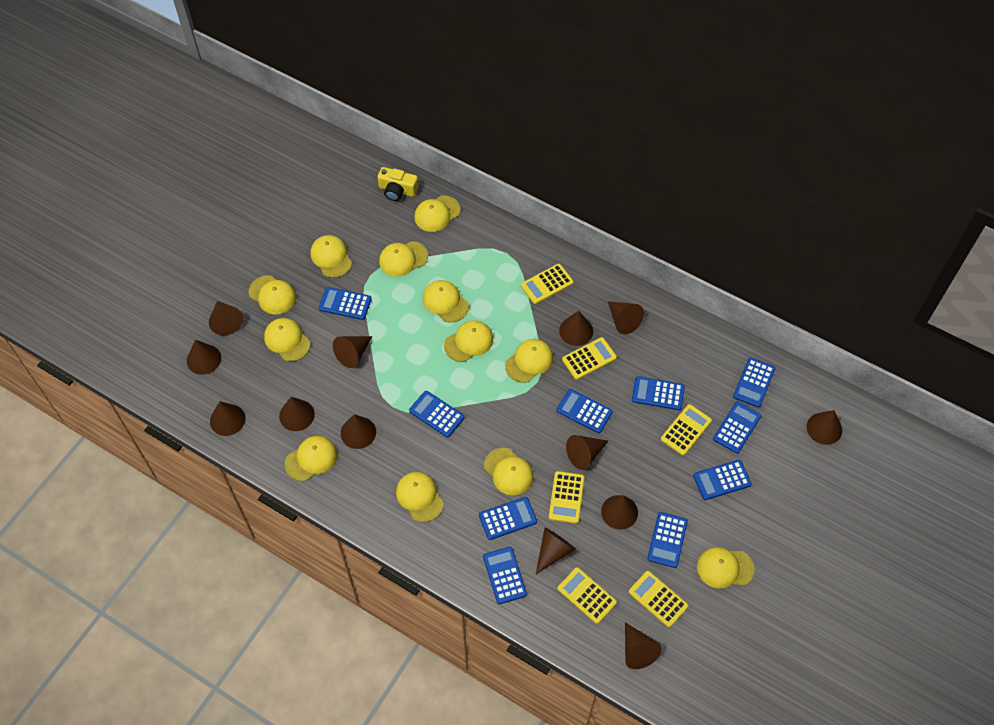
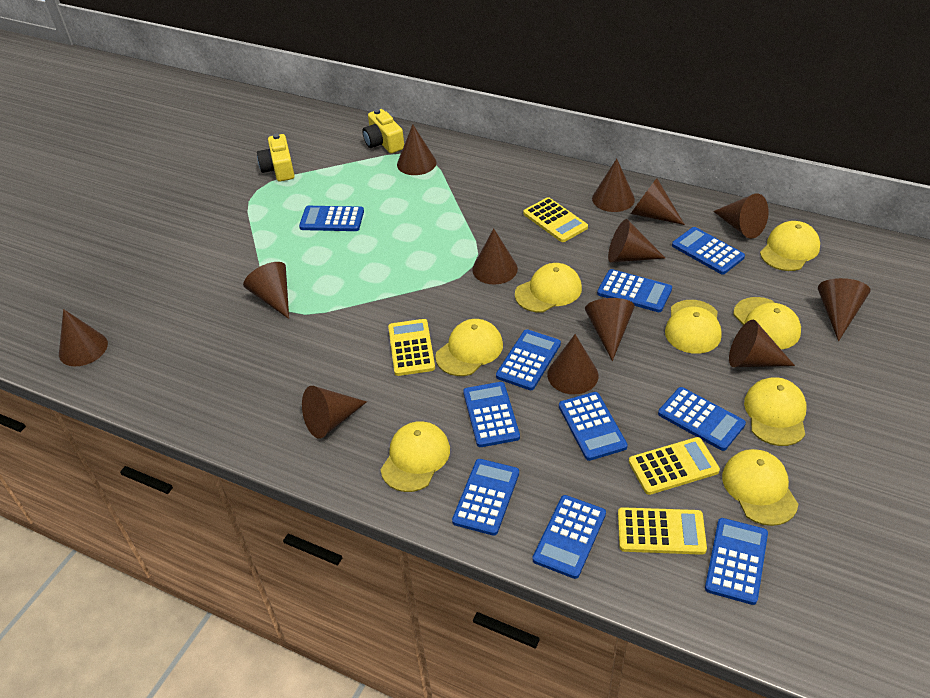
yellow calculator: 6 -> 4
yellow camera: 1 -> 2
yellow cap: 12 -> 8

